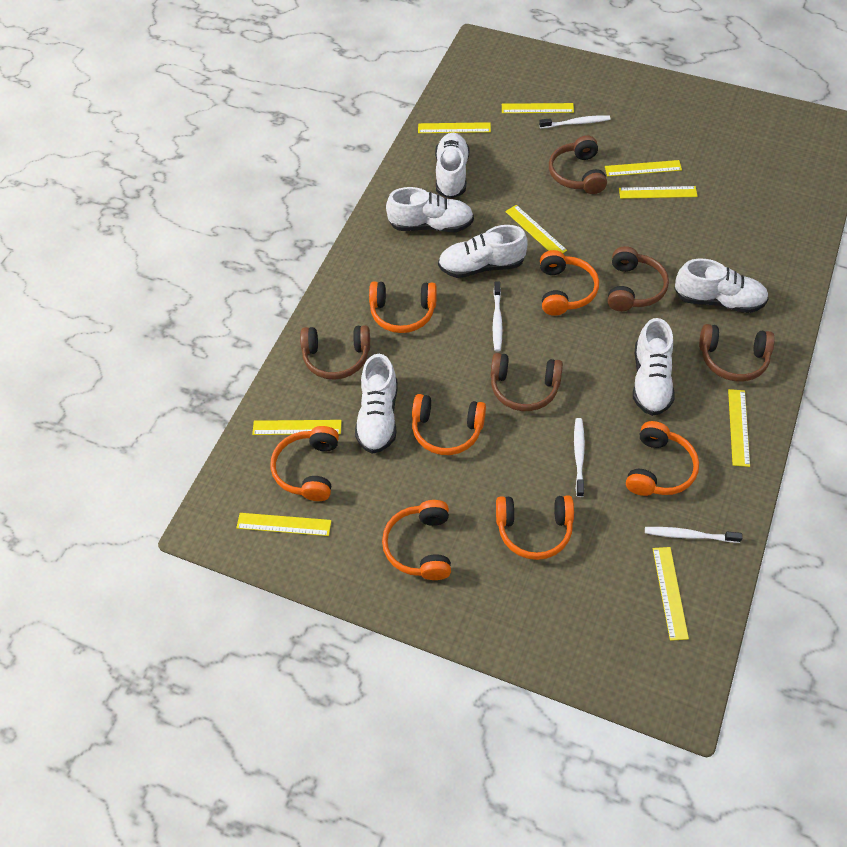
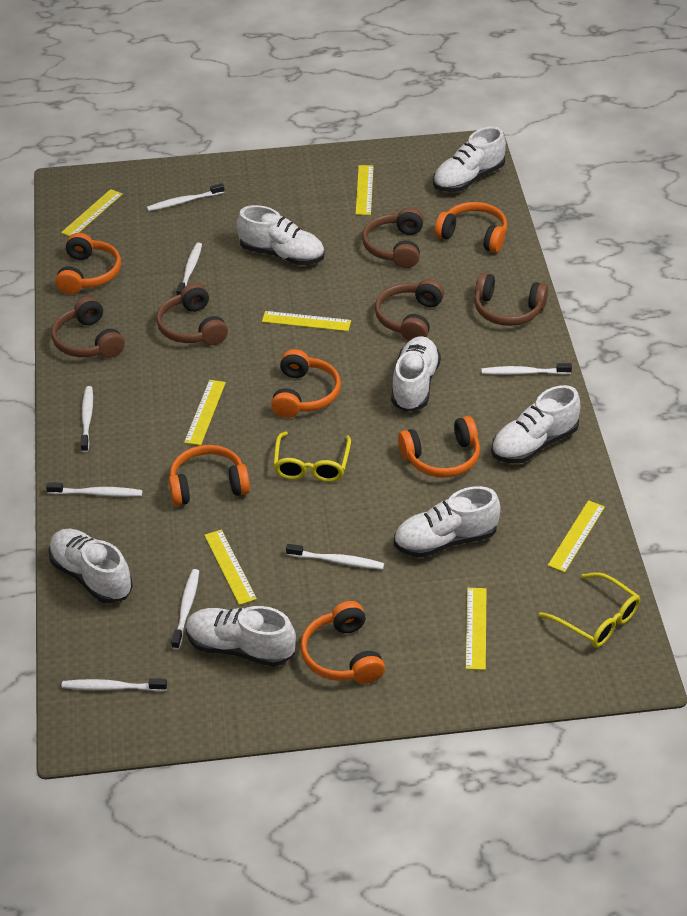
orange headphones: 7 -> 6
white shoe: 6 -> 7
white toothbrush: 4 -> 8
yellow glasses: 0 -> 2
yellow ruler: 9 -> 7

